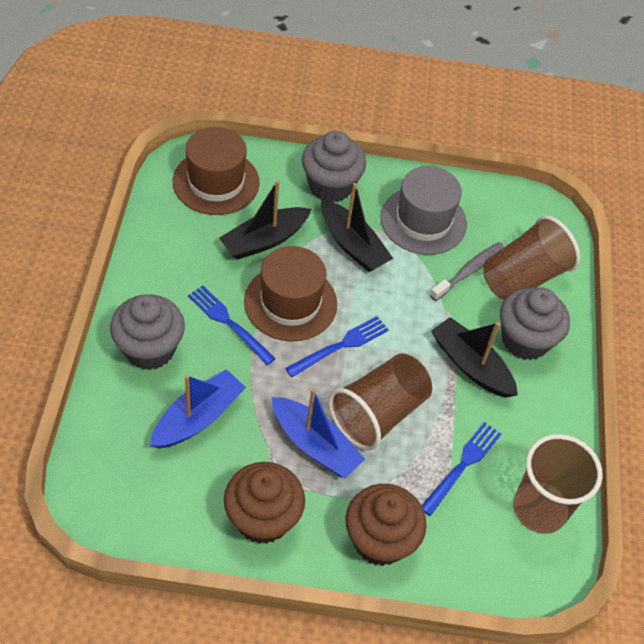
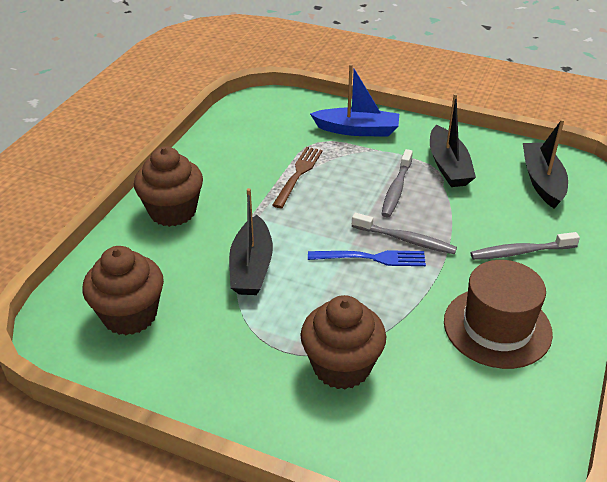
blue boat: 2 -> 1
blue fork: 3 -> 1
brown cup: 3 -> 0
brown cupcake: 2 -> 3
brown fork: 0 -> 1
brown hat: 2 -> 1
grey cupcake: 3 -> 0
grey hat: 1 -> 0
grey toothbrush: 1 -> 3

